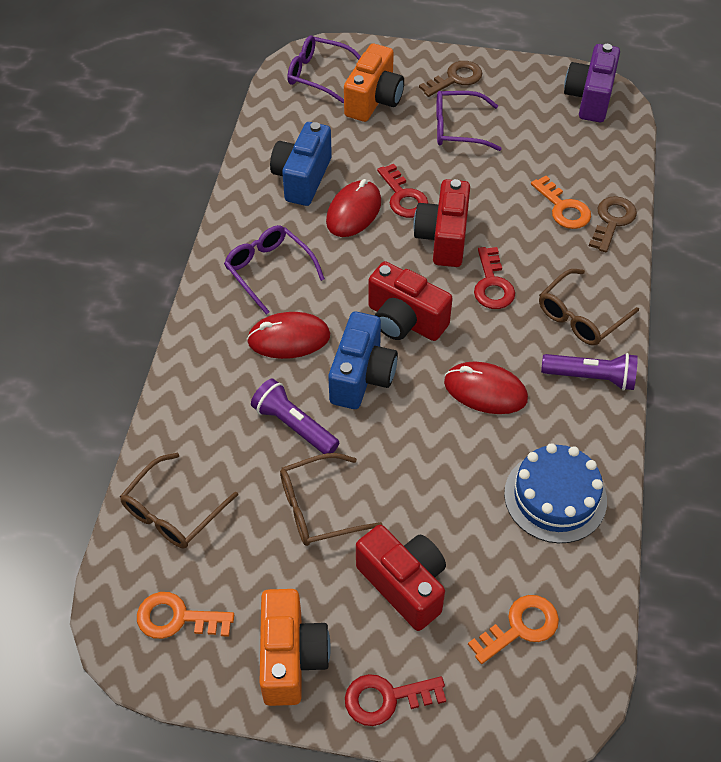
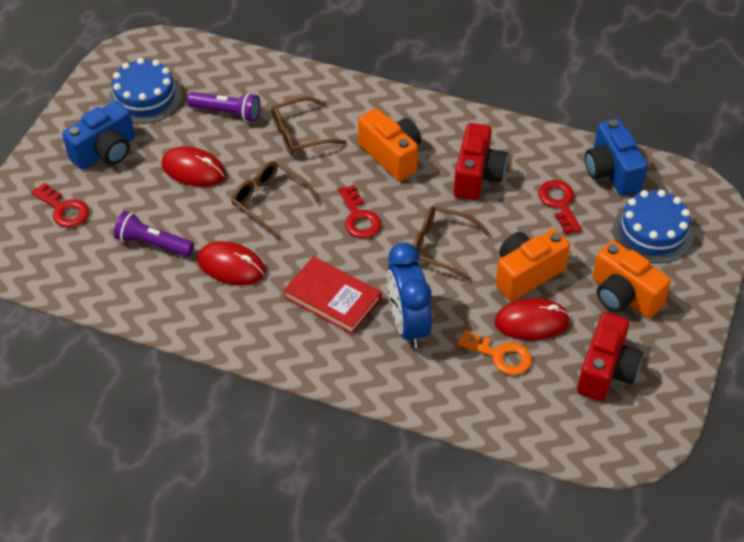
blue cake: 1 -> 2
blue clock: 0 -> 1
brown key: 2 -> 0
orange camera: 2 -> 3
orange key: 3 -> 1
purple camera: 1 -> 0
purple glasses: 3 -> 0
red book: 0 -> 1
red camera: 3 -> 2

